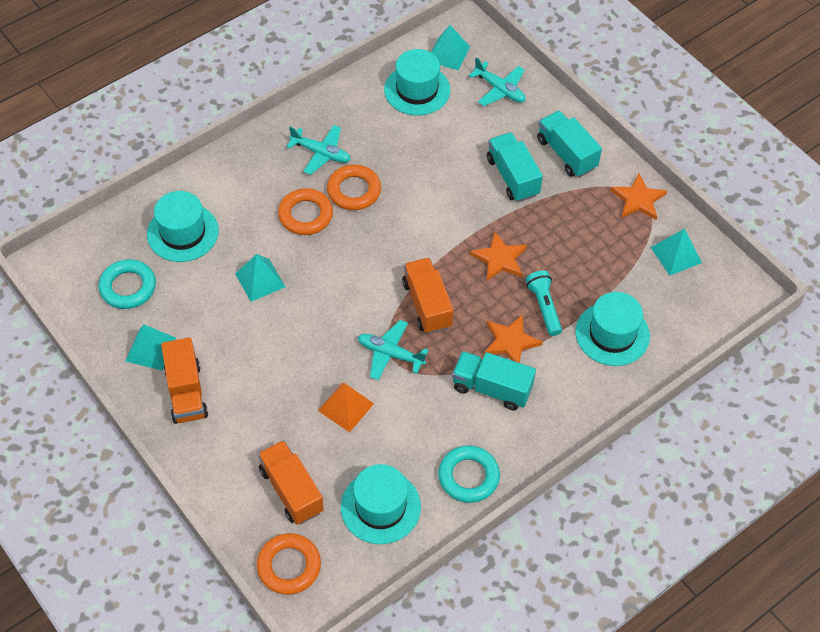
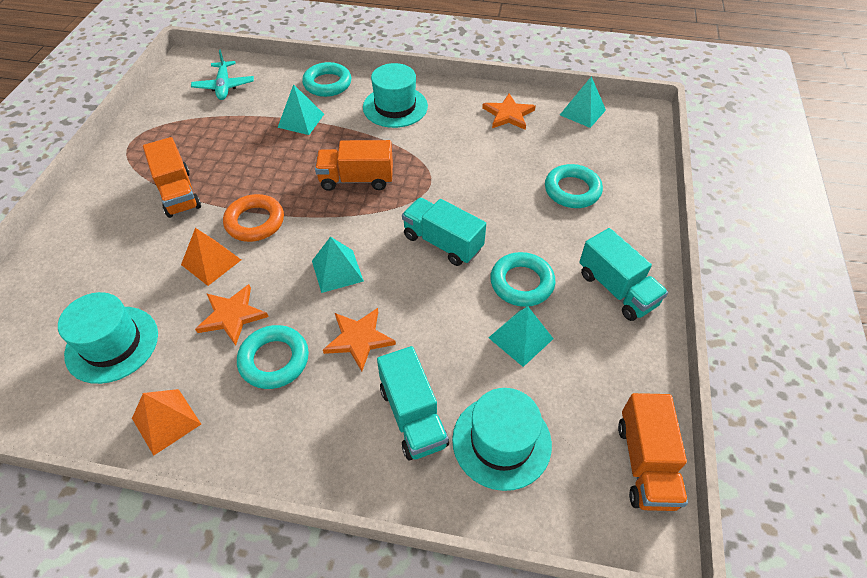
orange pyramid: 1 -> 2
orange ring: 3 -> 1
turquoise flashlight: 1 -> 0
turquoise hat: 4 -> 3
turquoise plane: 3 -> 1
turquoise ring: 2 -> 4

